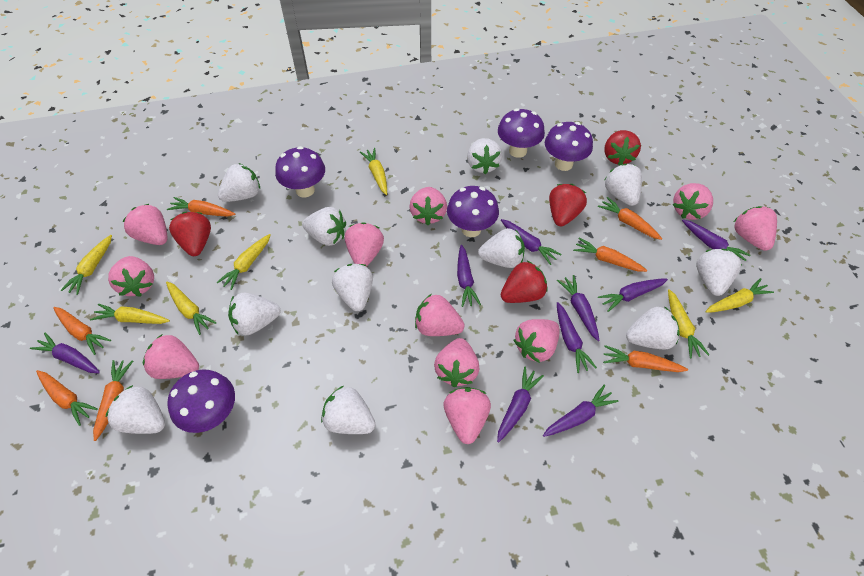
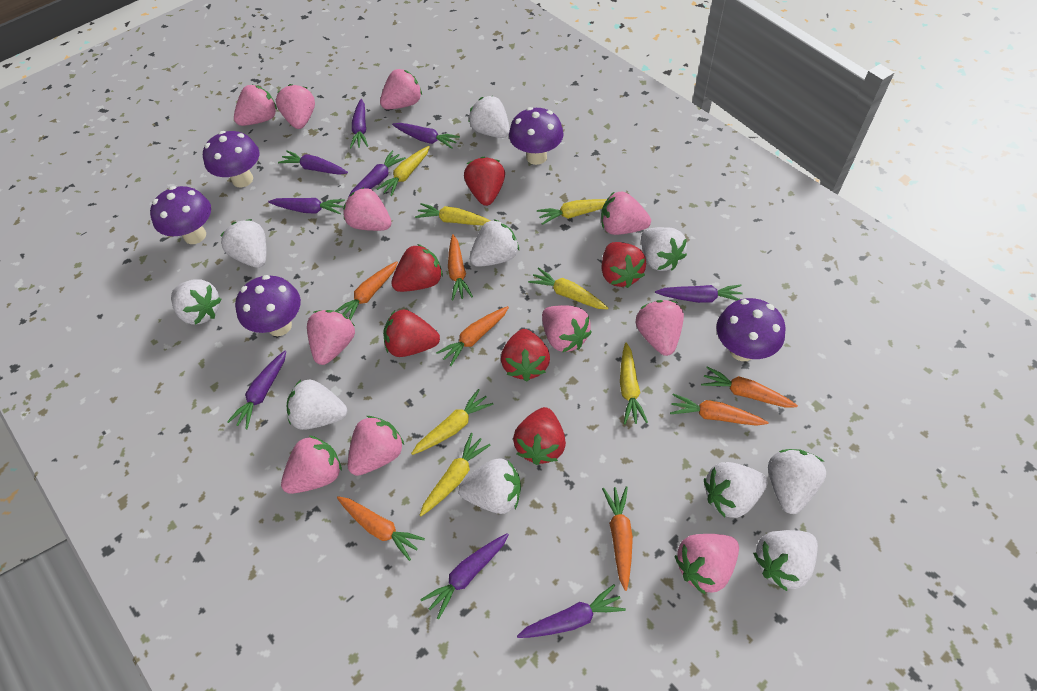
red strawberry: 4 -> 6
white strawberry: 11 -> 10

